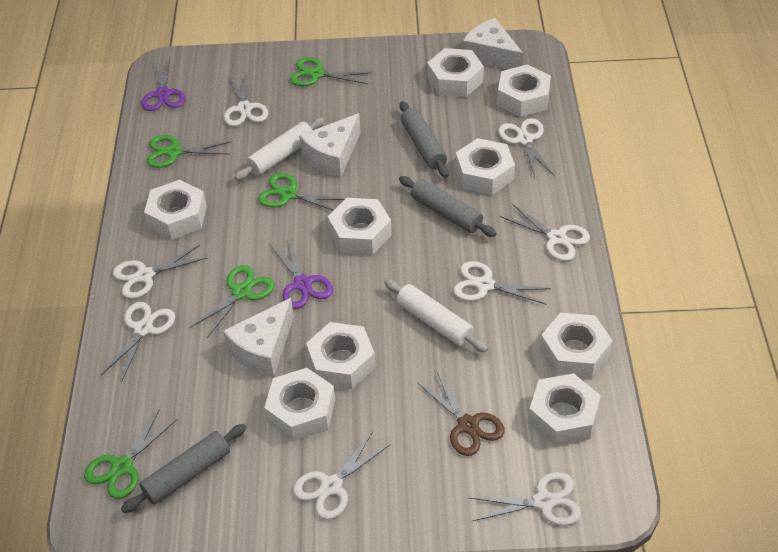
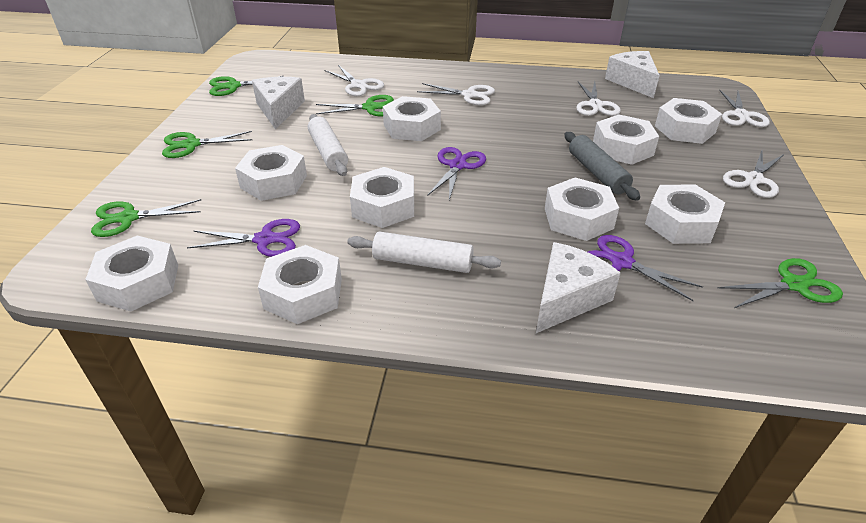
brown scissors: 1 -> 0
grey rolling pin: 3 -> 1
purple scissors: 2 -> 3
white scissors: 8 -> 5

